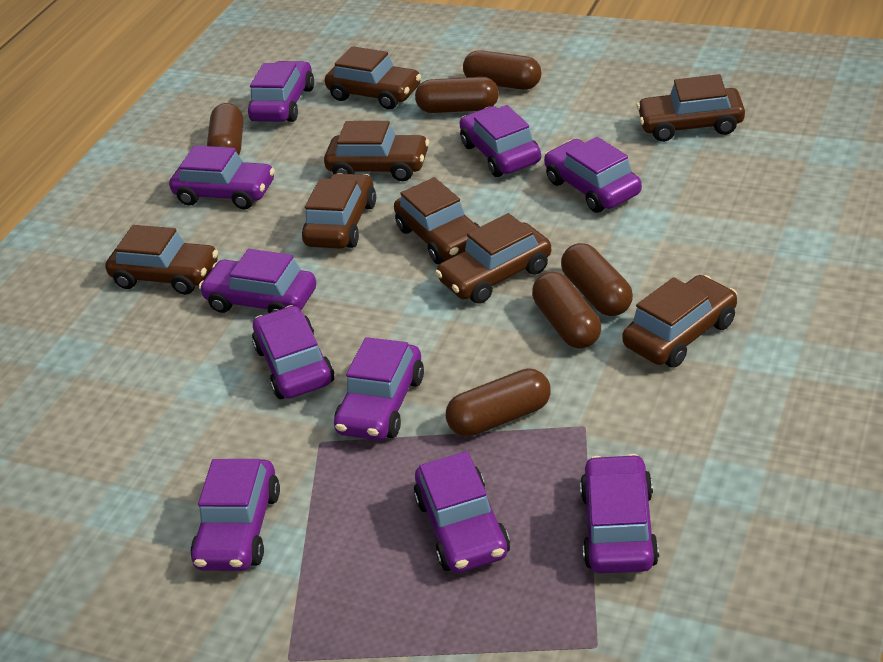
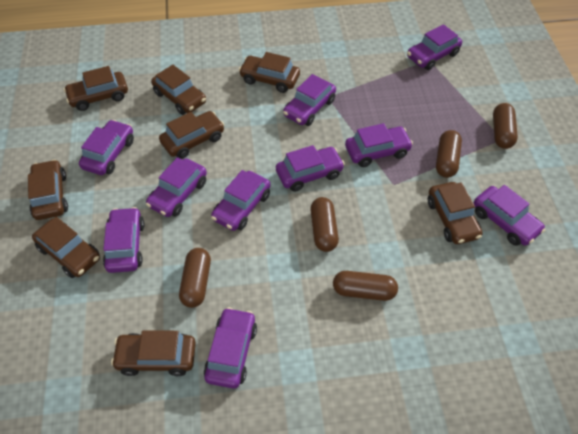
brown capsule: 6 -> 5

